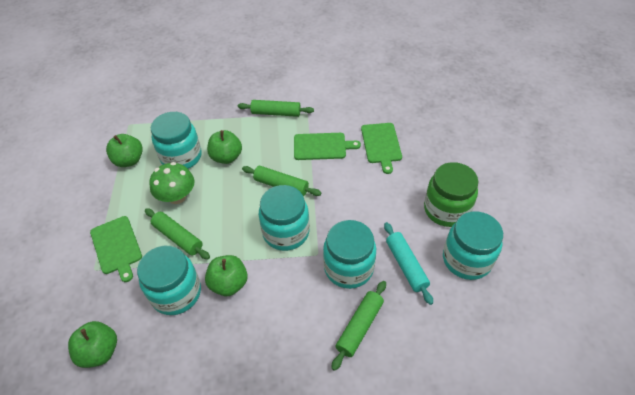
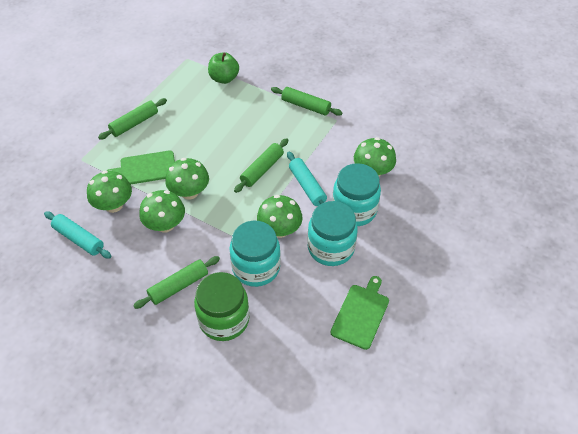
green apple: 4 -> 1
green cutting board: 3 -> 2
green mushroom: 1 -> 5
turquoise jar: 5 -> 3
turquoise rolling pin: 1 -> 2

